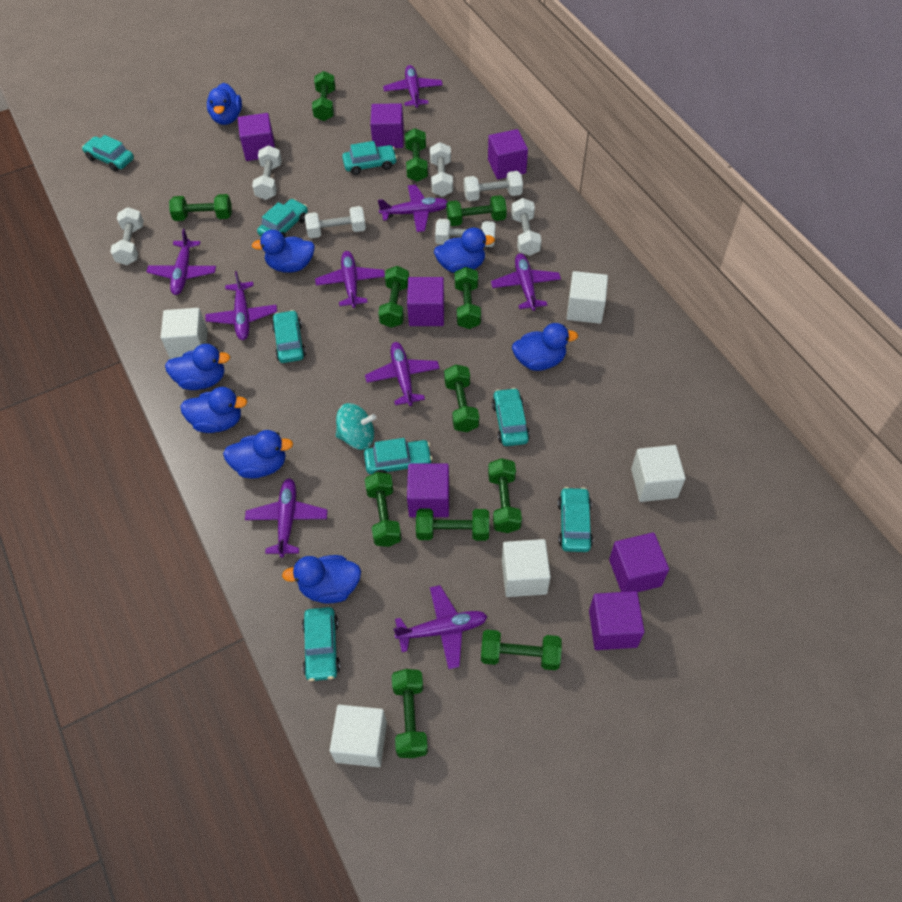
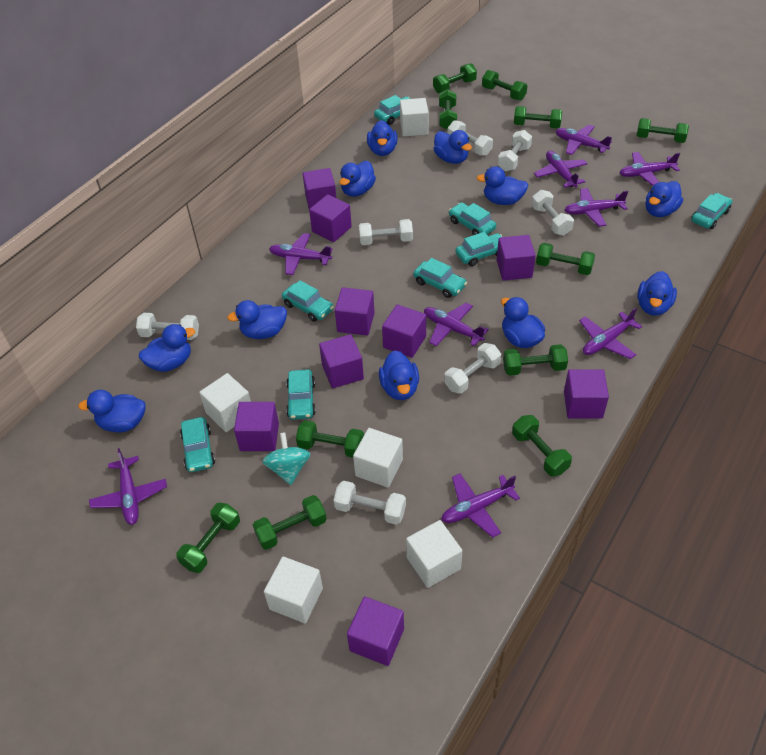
blue duck: 8 -> 11
green dumbbell: 12 -> 11
purple cube: 7 -> 9

